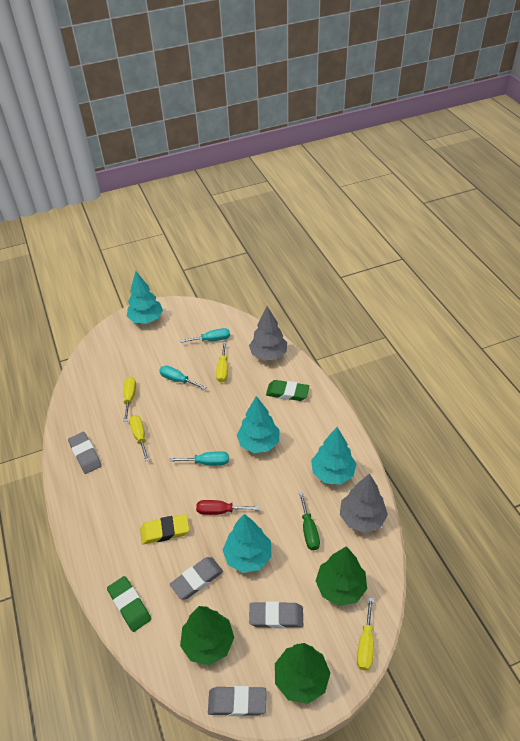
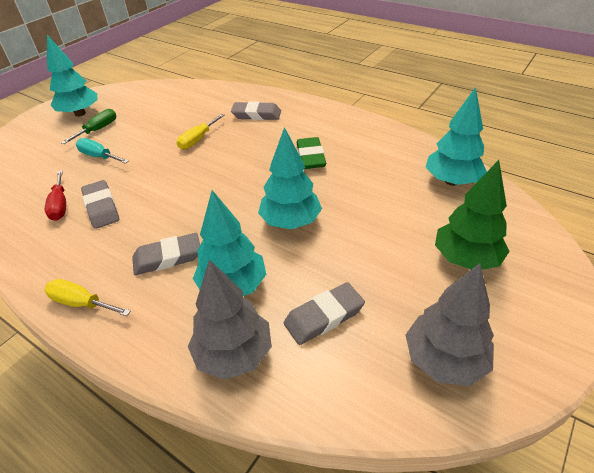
green eraser: 2 -> 1
green tree: 3 -> 1
turquoise screwdriver: 3 -> 1
yellow eraser: 1 -> 0
yellow screwdriver: 4 -> 2

